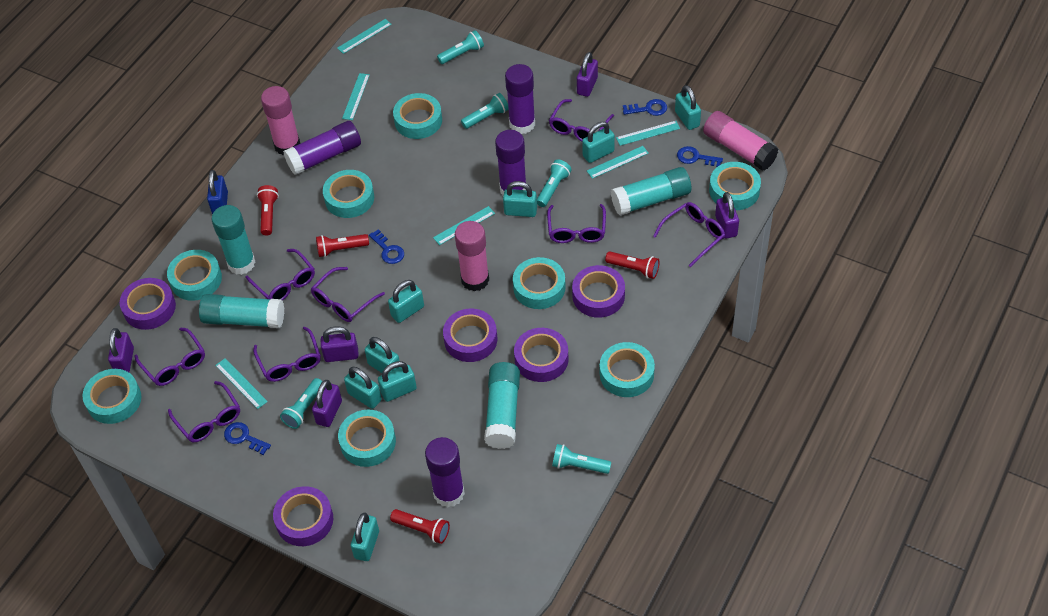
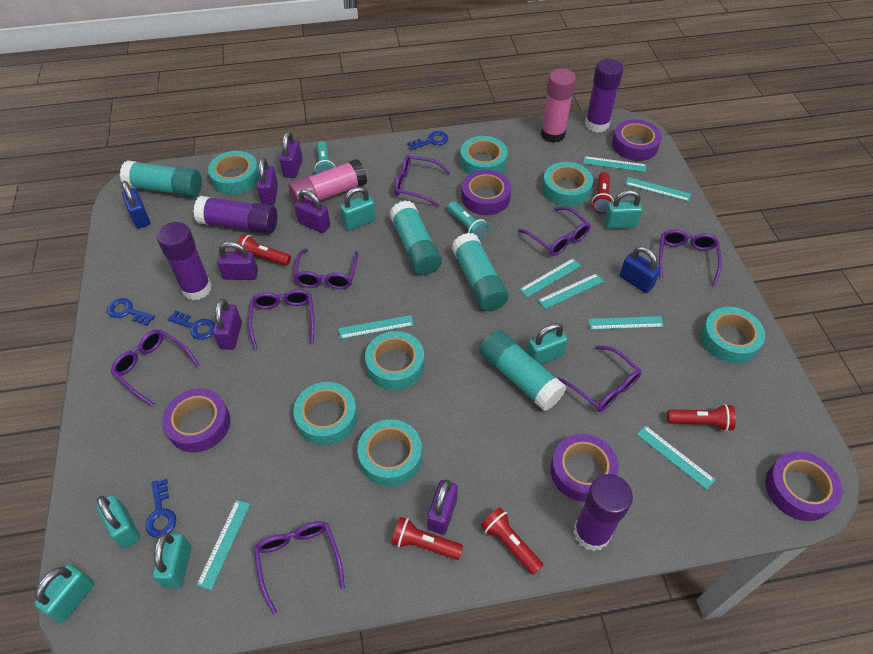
blue padlock: 1 -> 2
pink glue stick: 3 -> 2
purple padlock: 5 -> 6
red flashlight: 4 -> 5
turquoise flashlight: 5 -> 2
turquoise padlock: 8 -> 6
turquoise ruler: 6 -> 8
turquoise tape: 8 -> 7

